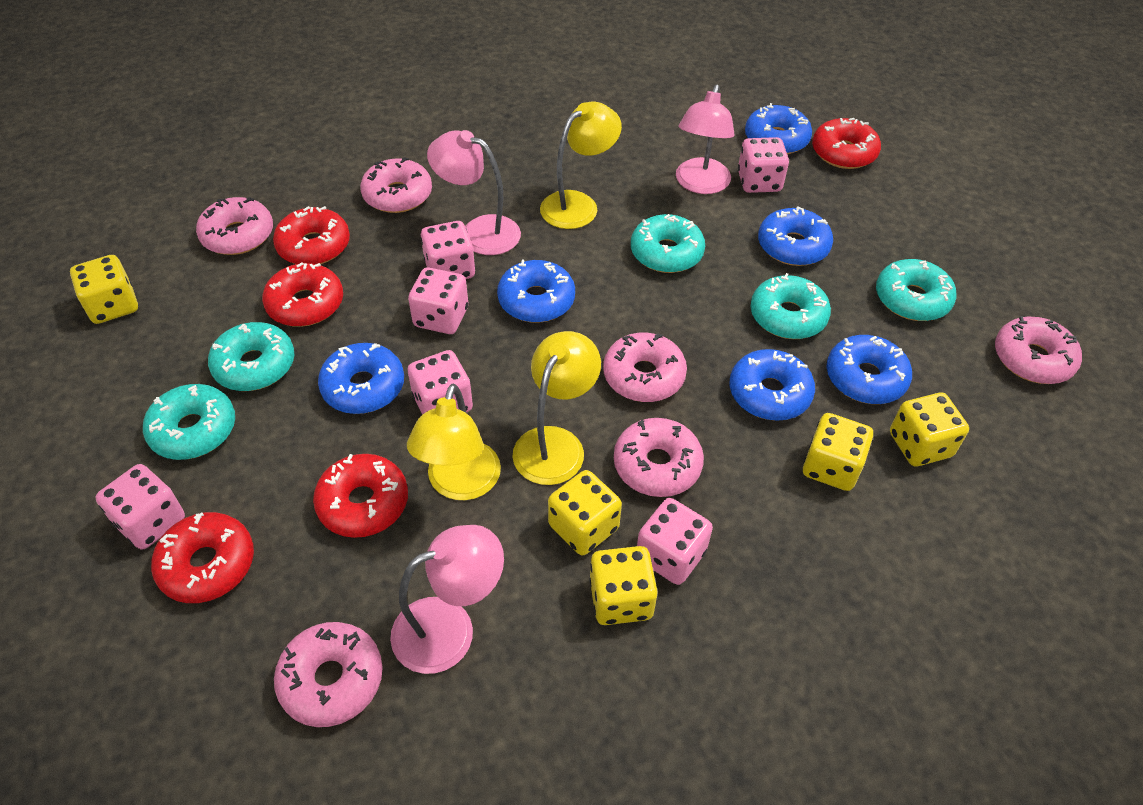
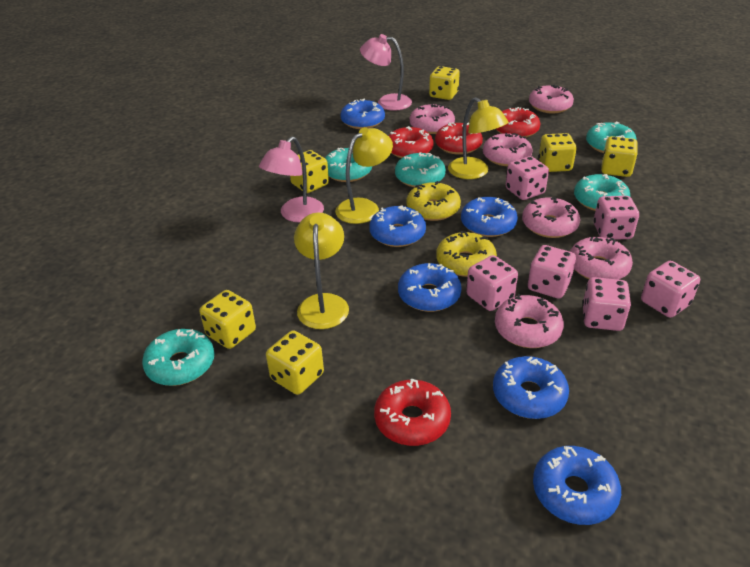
pink lamp: 3 -> 2
red donut: 5 -> 4
yellow dice: 5 -> 6
yellow donut: 0 -> 2

